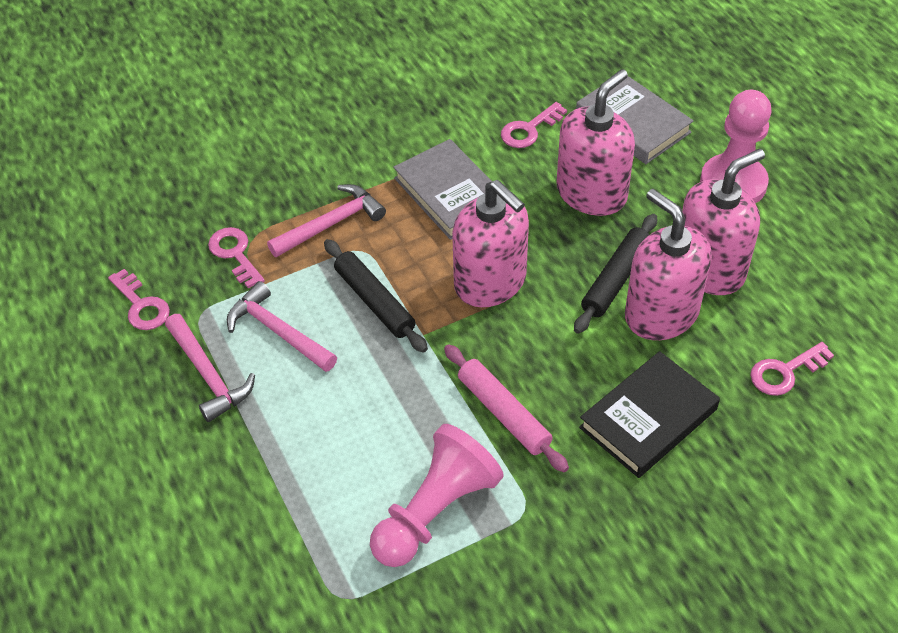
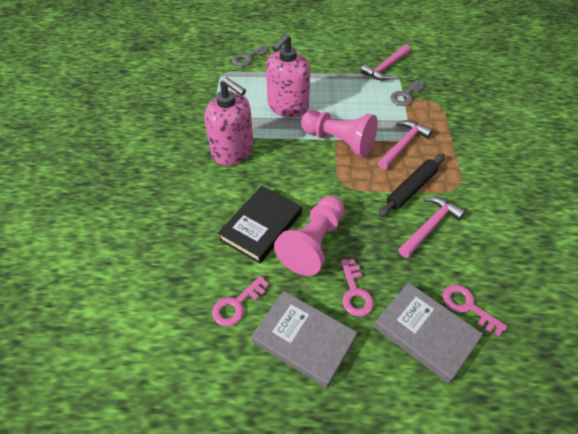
black rolling pin: 2 -> 1
grey key: 0 -> 2
pink key: 4 -> 3
pink rolling pin: 1 -> 0
pink soap dispenser: 4 -> 2

